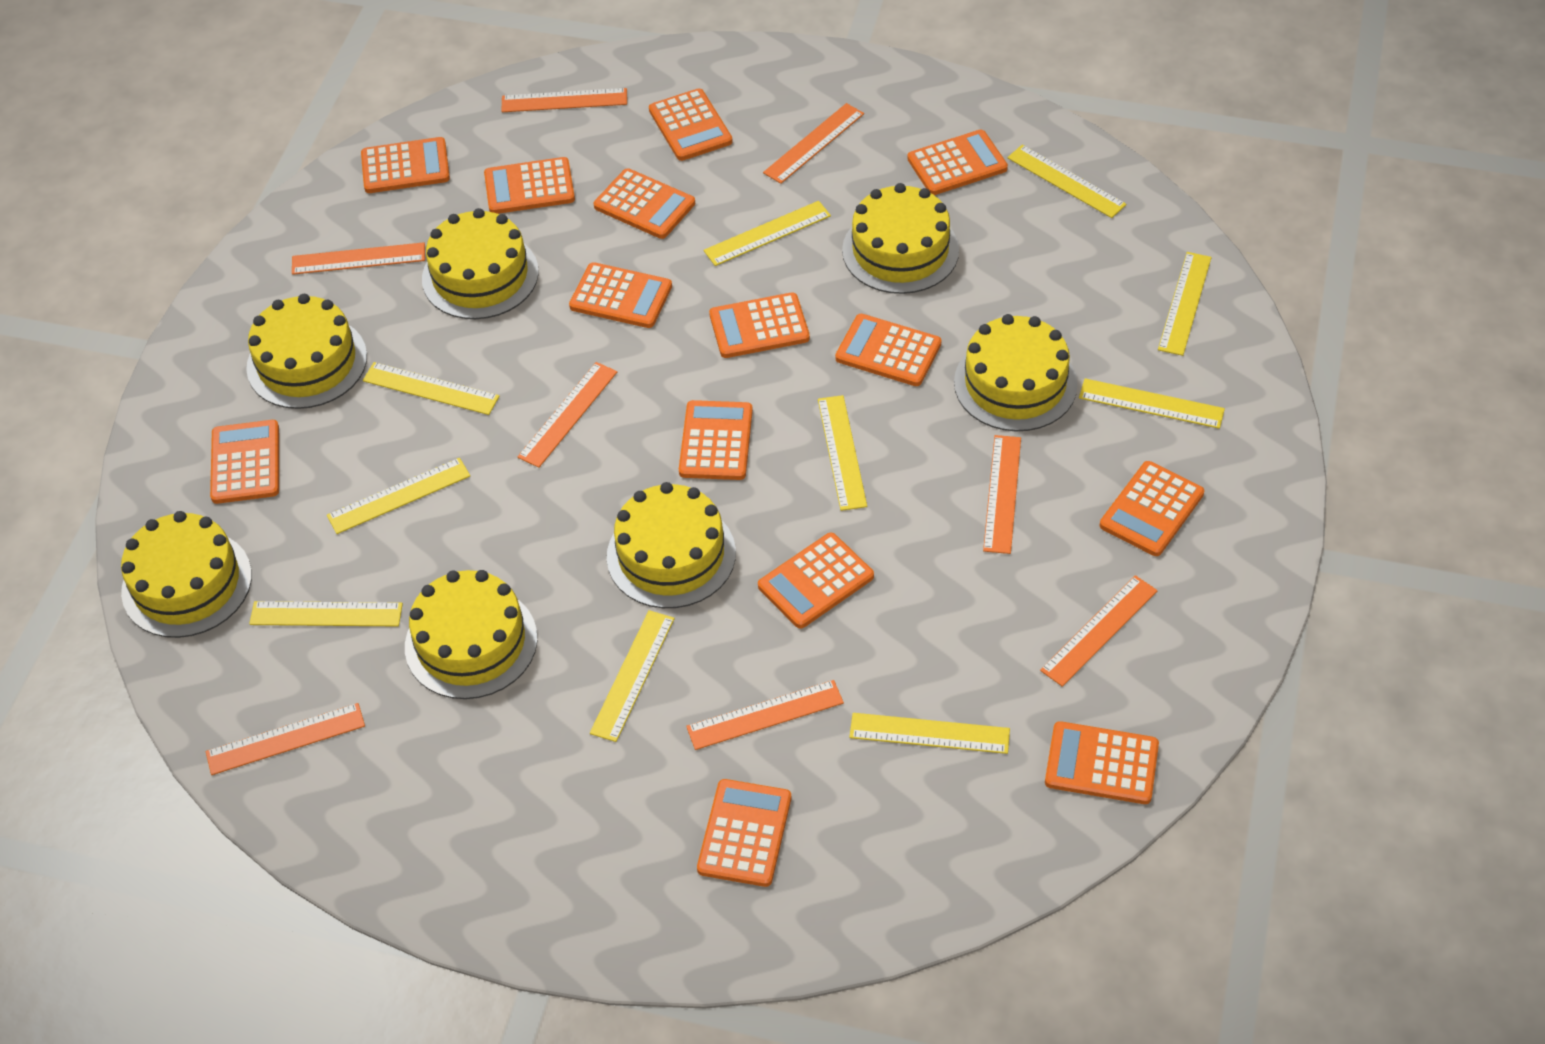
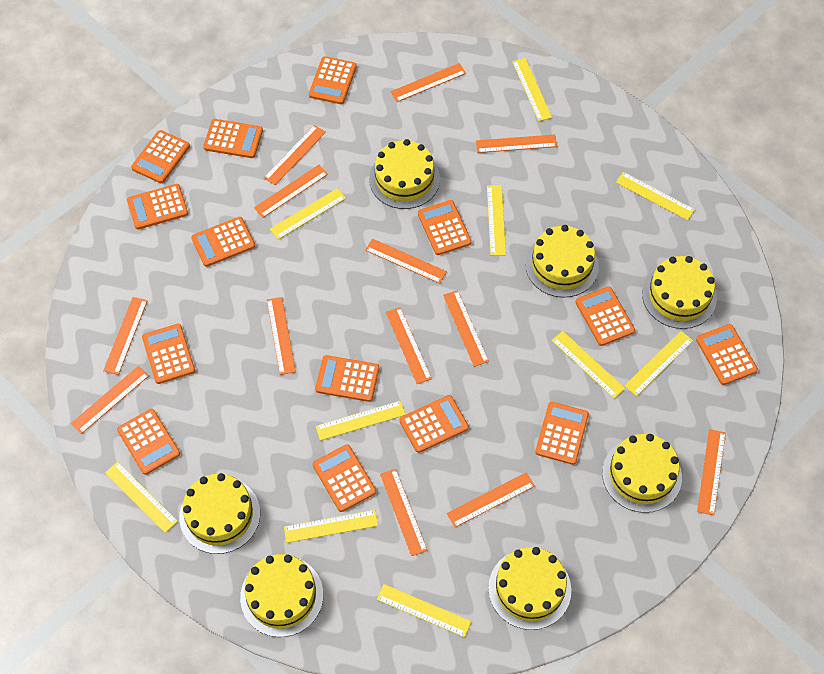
orange ruler: 8 -> 13

